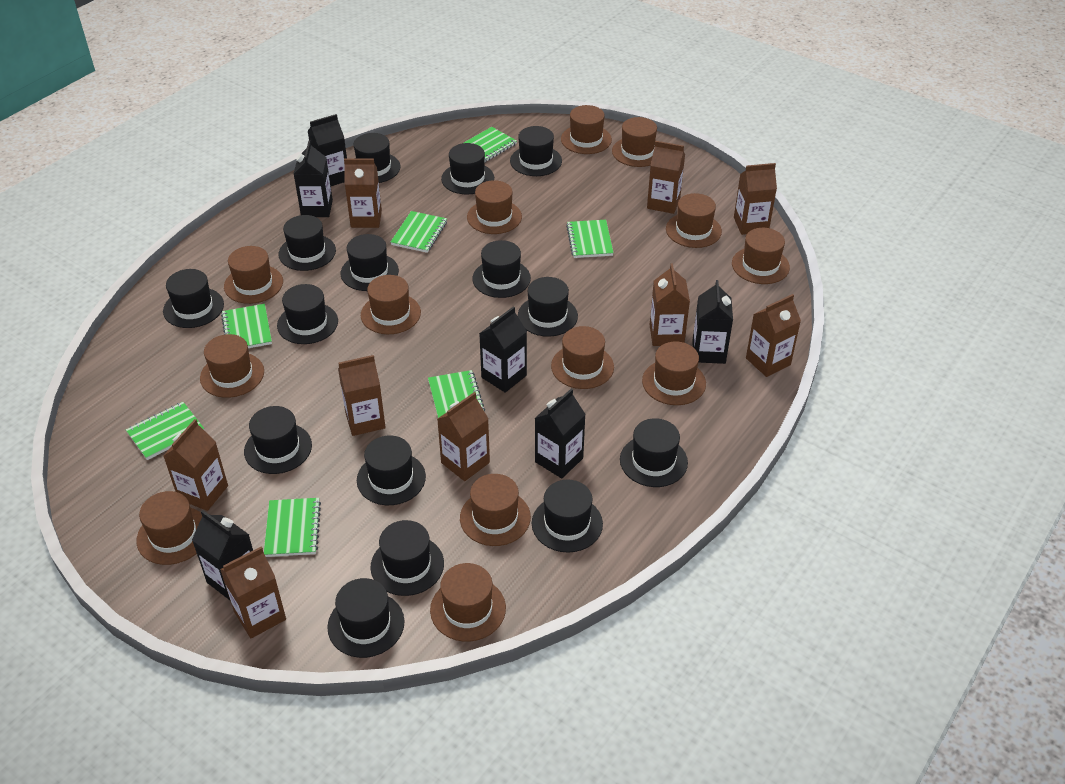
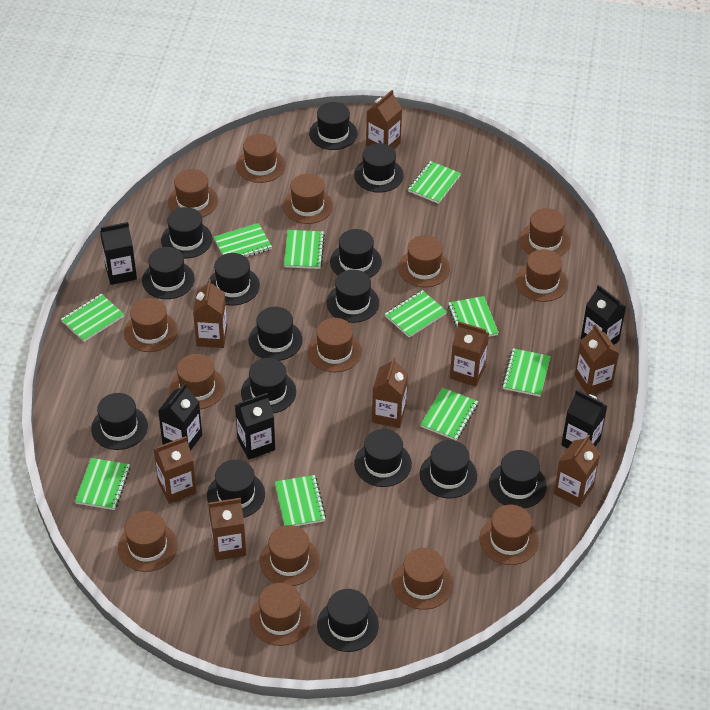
black carton: 6 -> 5
brown carton: 9 -> 8
brown hat: 13 -> 14
green notebook: 7 -> 10

